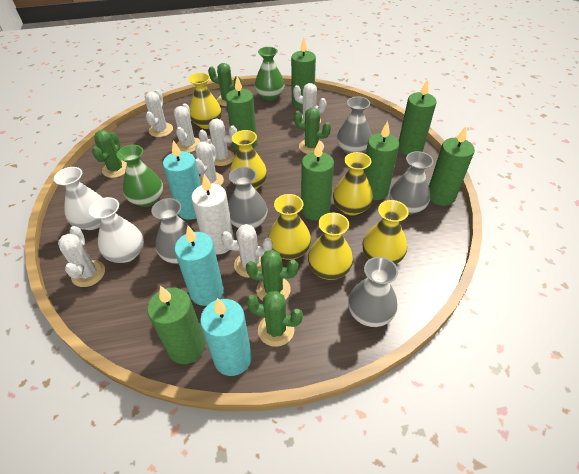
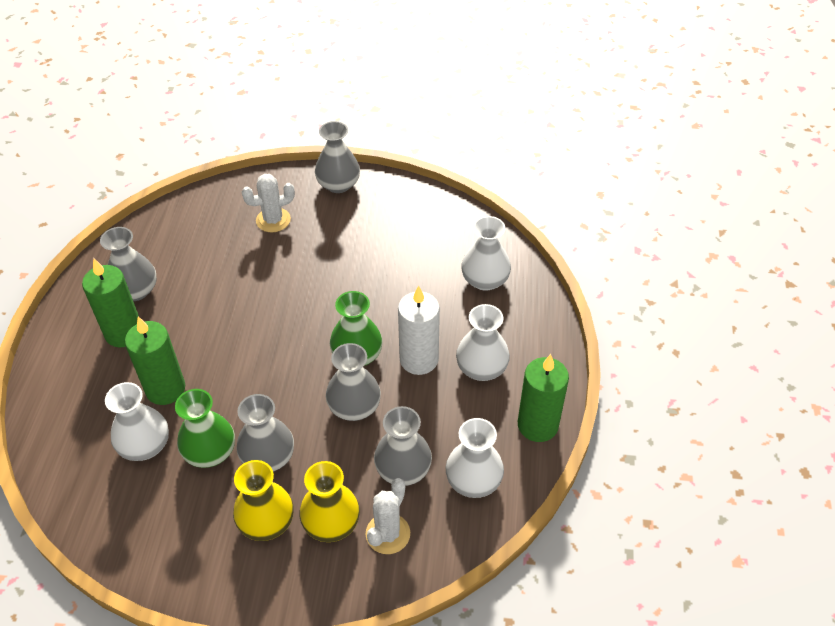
green cactus: 5 -> 0
green candle: 7 -> 3
turquoise candle: 3 -> 0
white cactus: 7 -> 2
white vase: 2 -> 4
yellow vase: 6 -> 2

